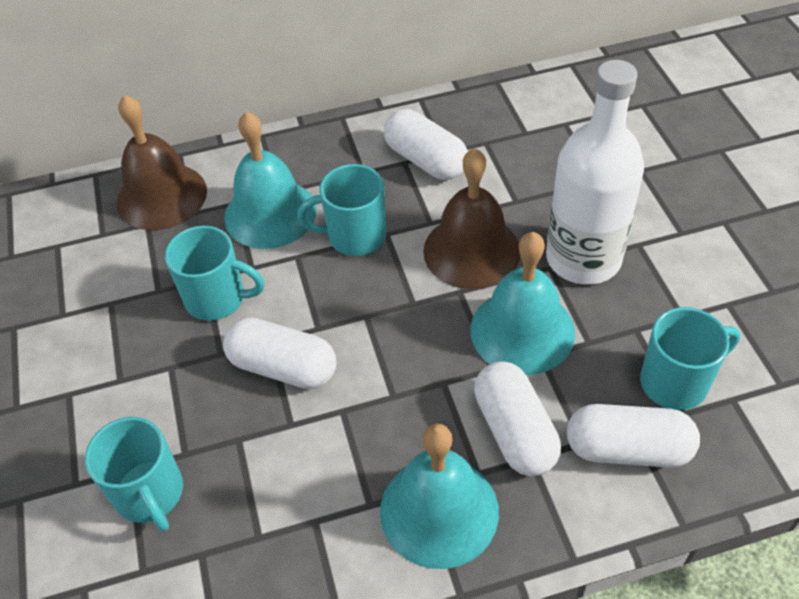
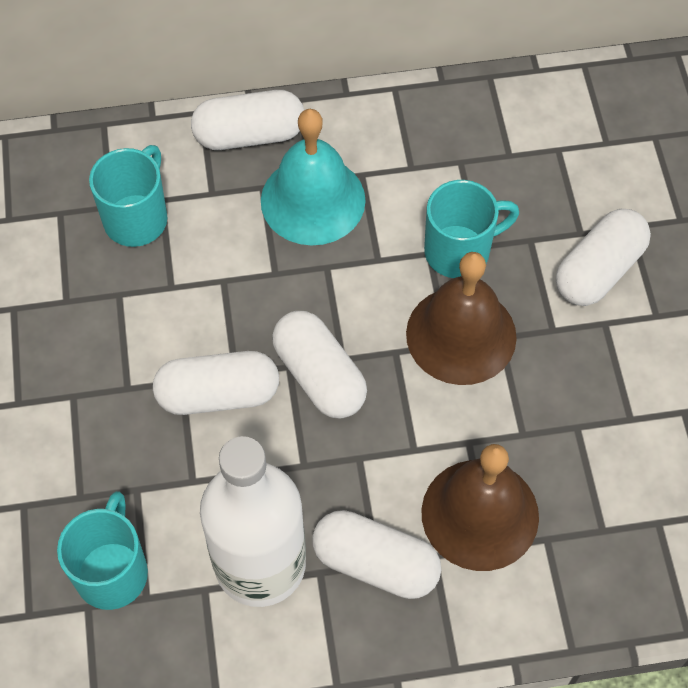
turquoise bell: 3 -> 1
turquoise mug: 4 -> 3
white capsule: 4 -> 5

